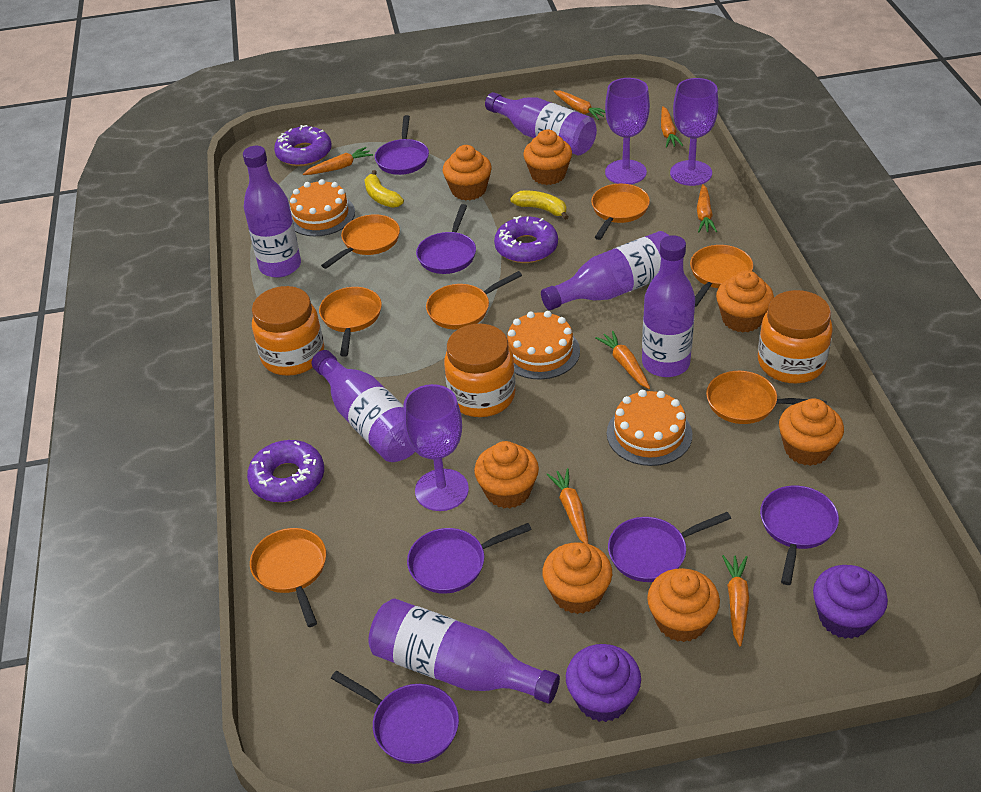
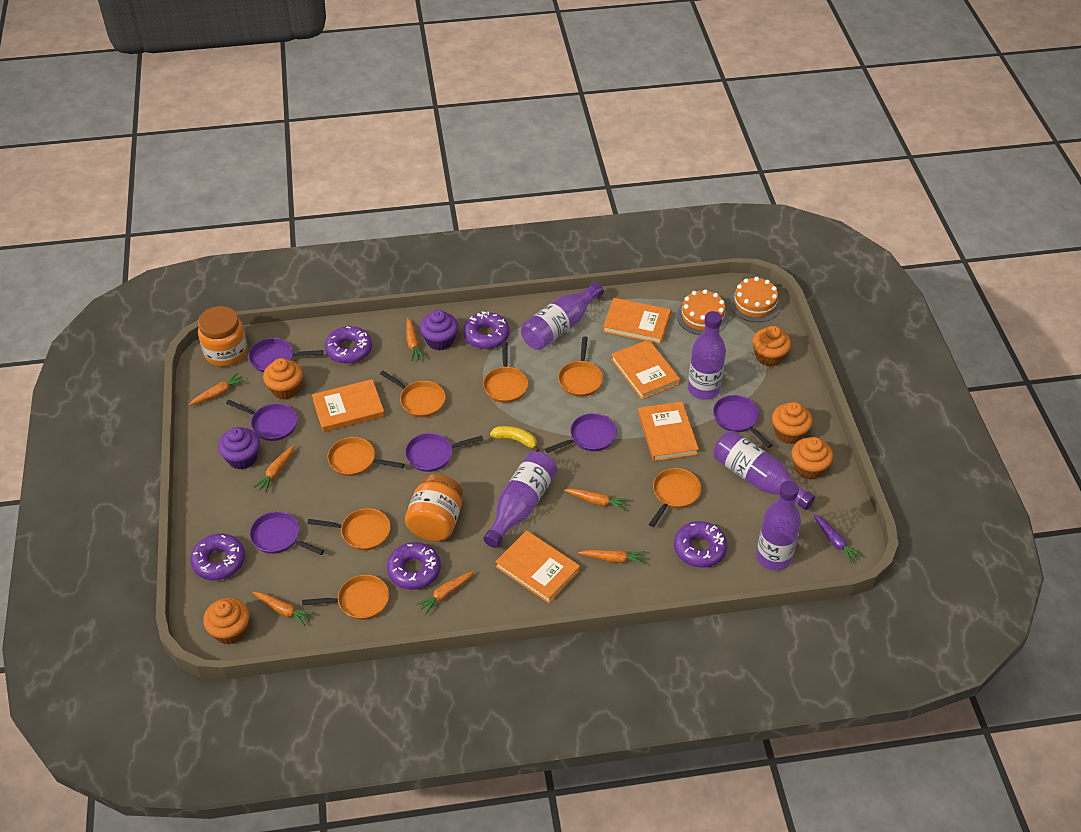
orange book: 0 -> 5
orange cake: 3 -> 2
orange cupcake: 7 -> 5
orange jar: 3 -> 2
purple bottle: 6 -> 5
purple carrot: 0 -> 1
purple donut: 3 -> 5
purple goblet: 3 -> 0
yellow banana: 2 -> 1

